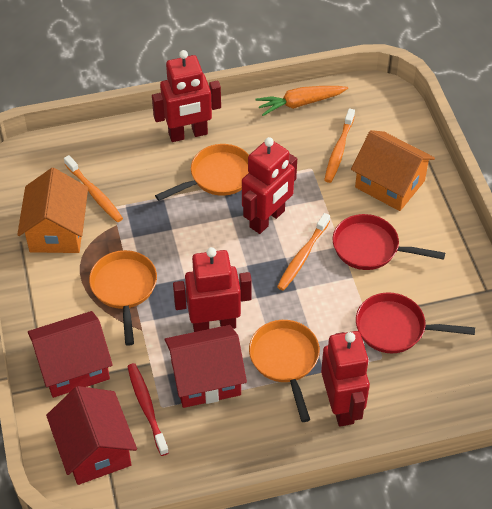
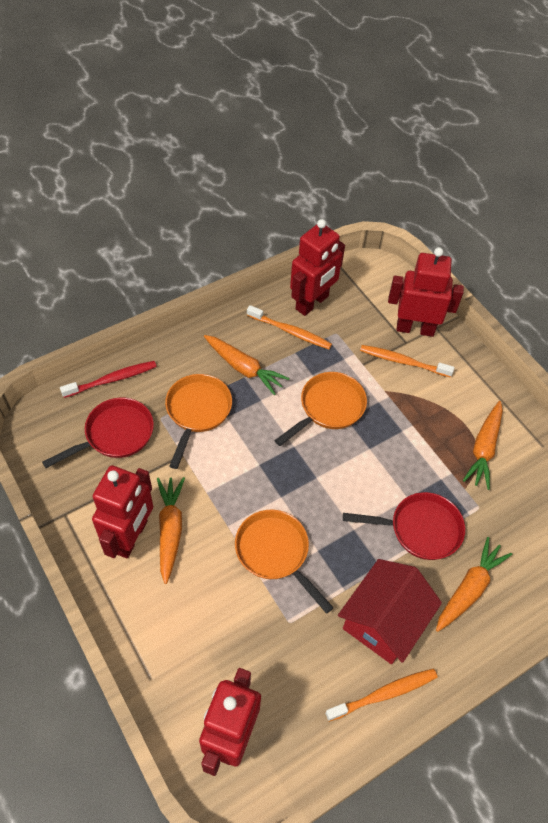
orange carrot: 1 -> 4
orange house: 2 -> 0
red house: 3 -> 1

